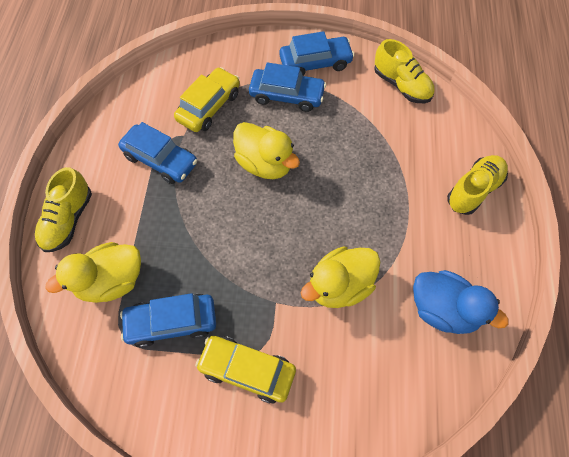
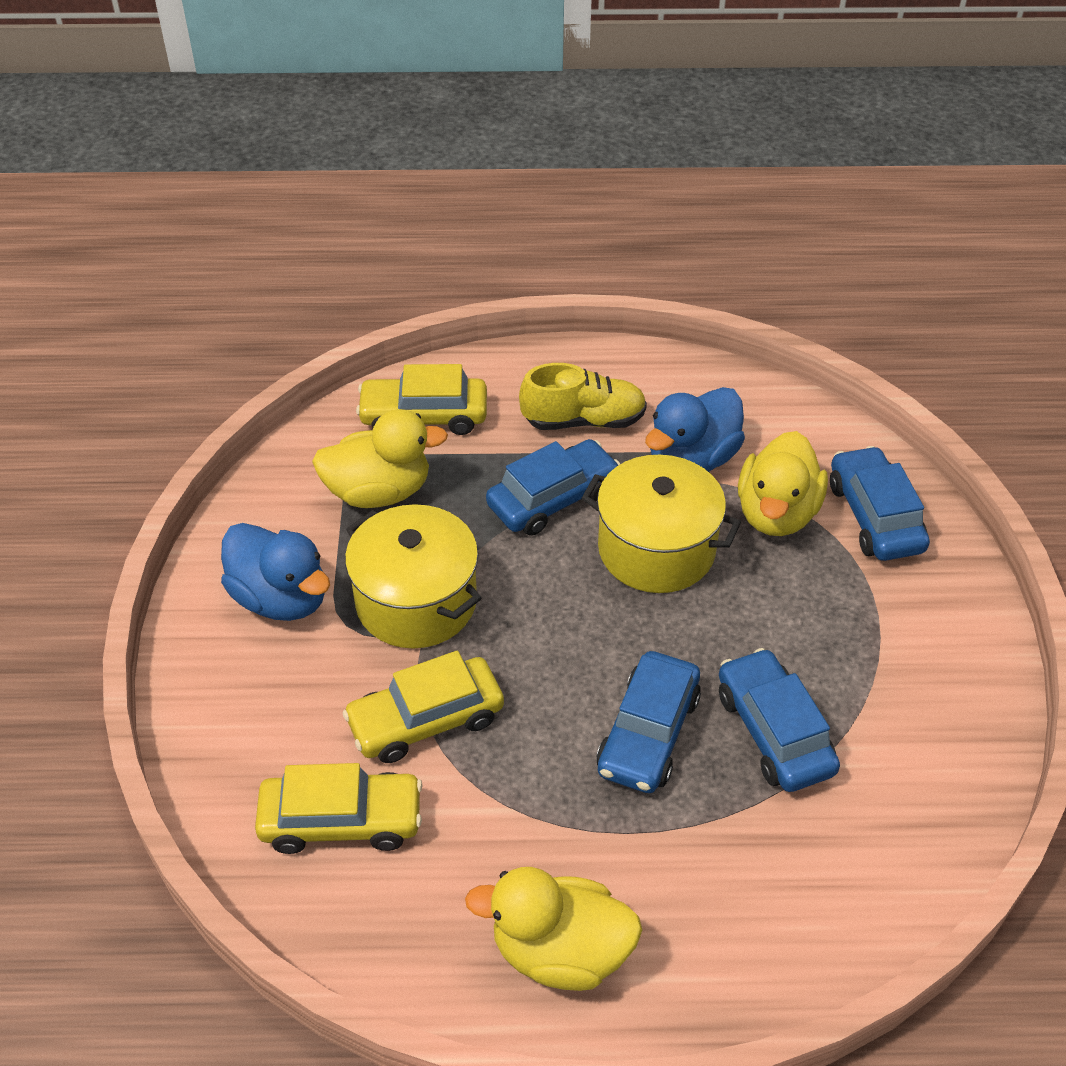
blue duck: 1 -> 2
yellow car: 2 -> 3
yellow pot: 0 -> 2
yellow shoe: 3 -> 1

